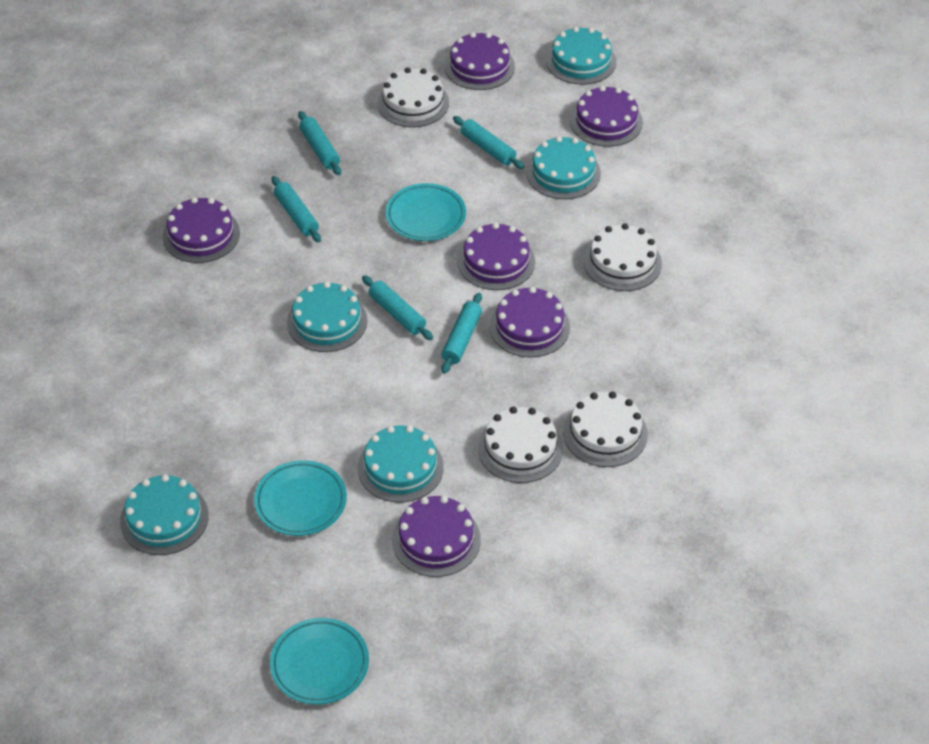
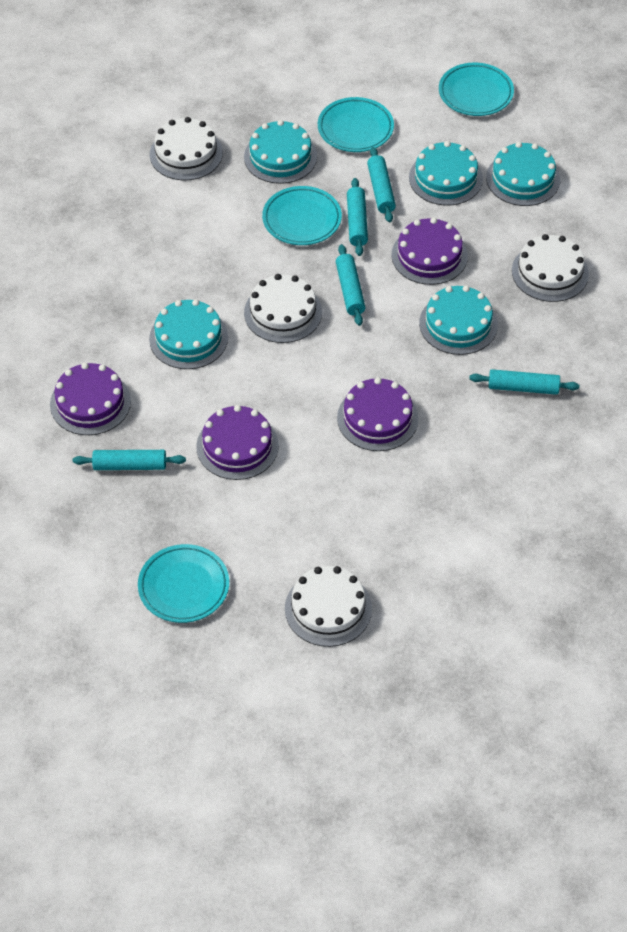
purple cake: 6 -> 4
turquoise plate: 3 -> 4

